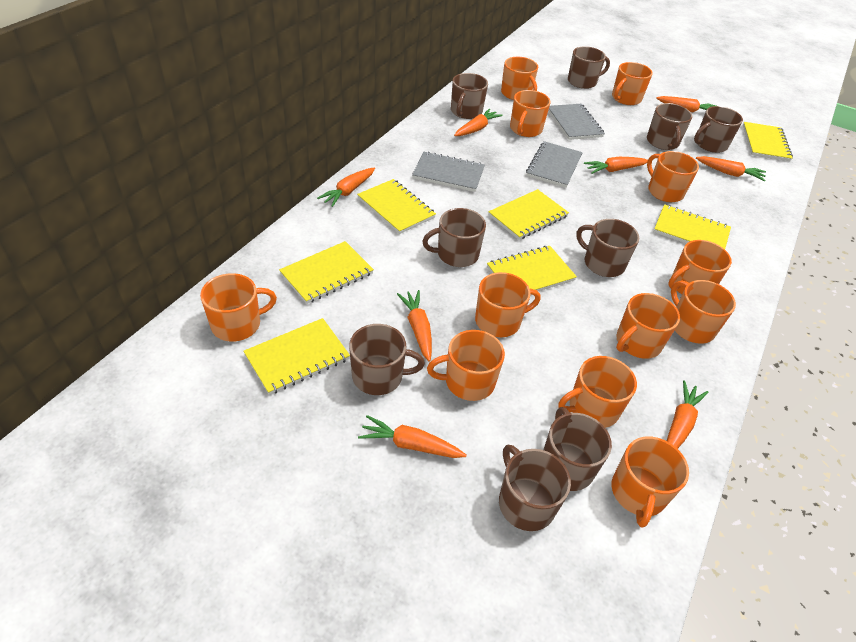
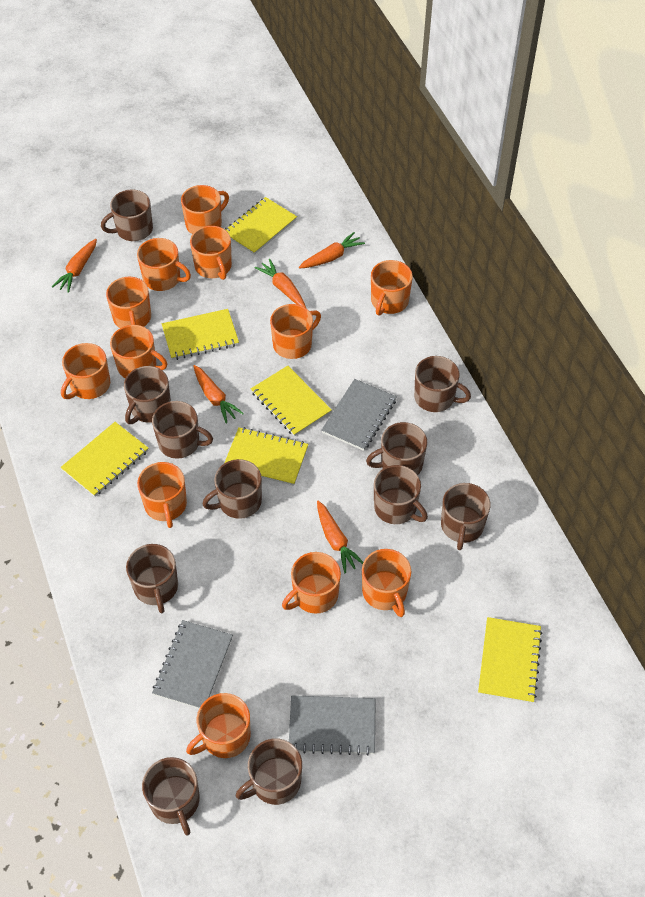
brown mug: 9 -> 11
orange carrot: 8 -> 5
yellow notebook: 7 -> 6

